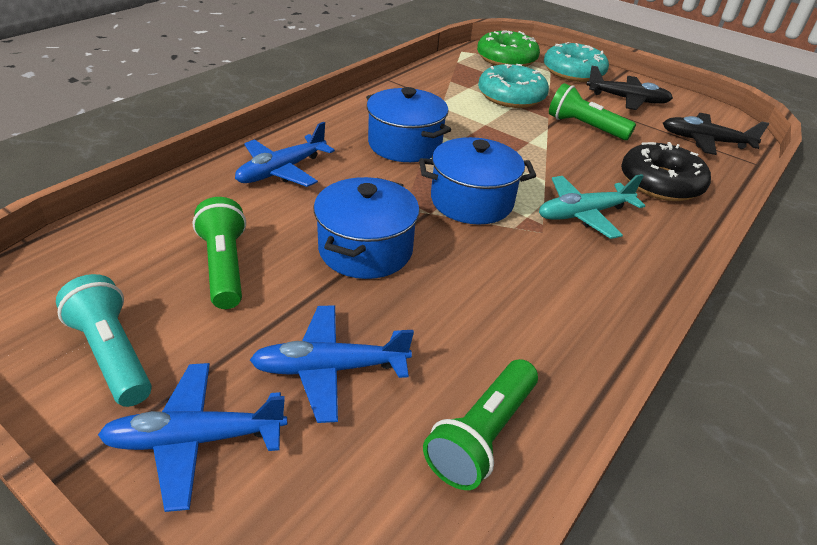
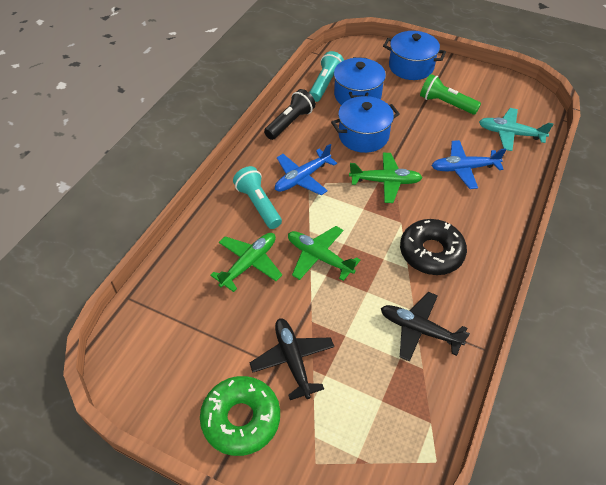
black flashlight: 0 -> 1
blue plane: 3 -> 2
green flashlight: 3 -> 1
green plane: 0 -> 3
turquoise donut: 2 -> 0
turquoise flashlight: 1 -> 2

